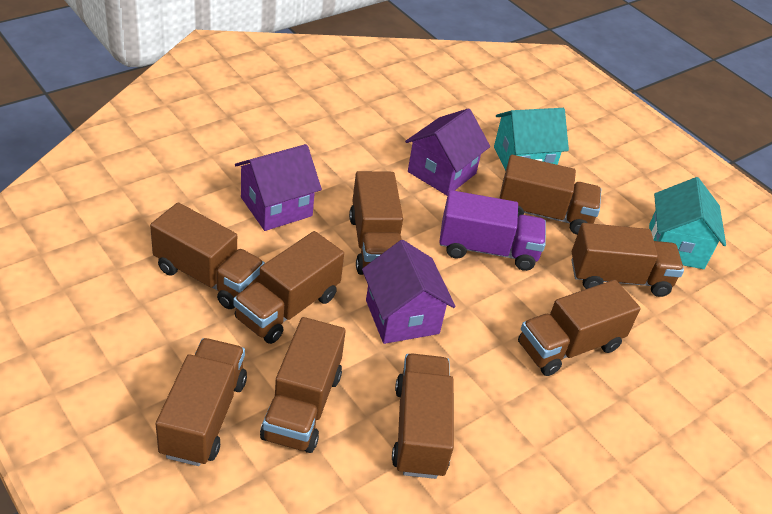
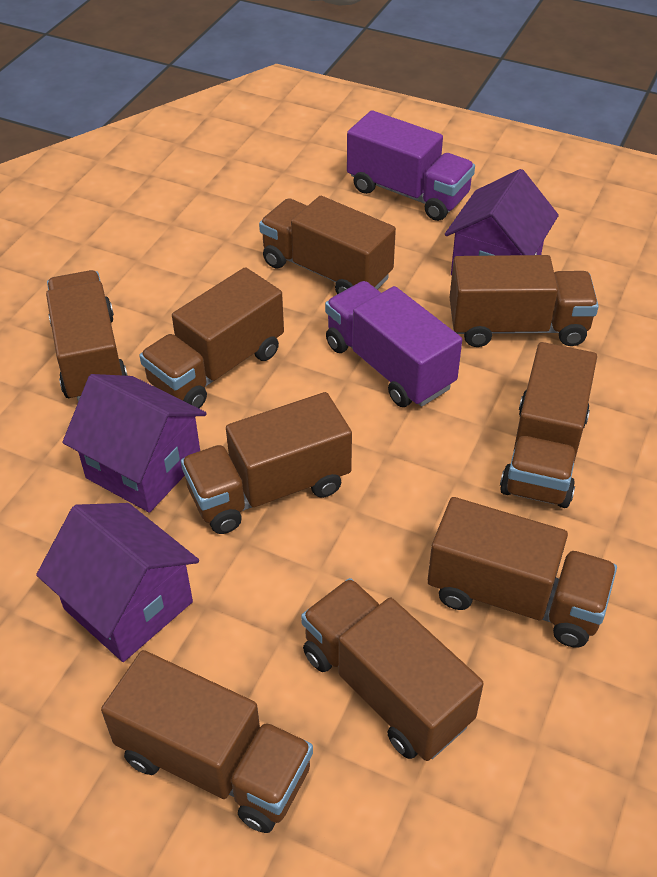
purple truck: 1 -> 2
turquoise house: 2 -> 0

